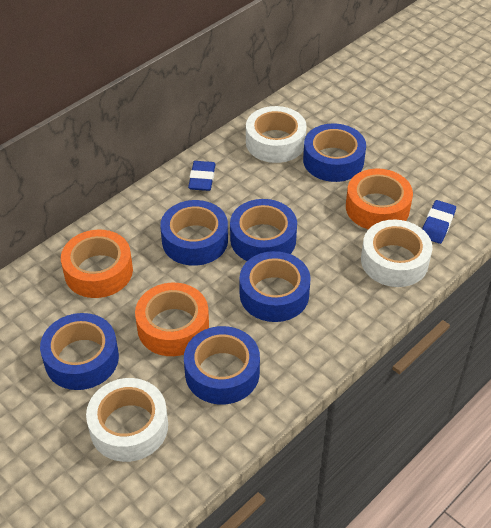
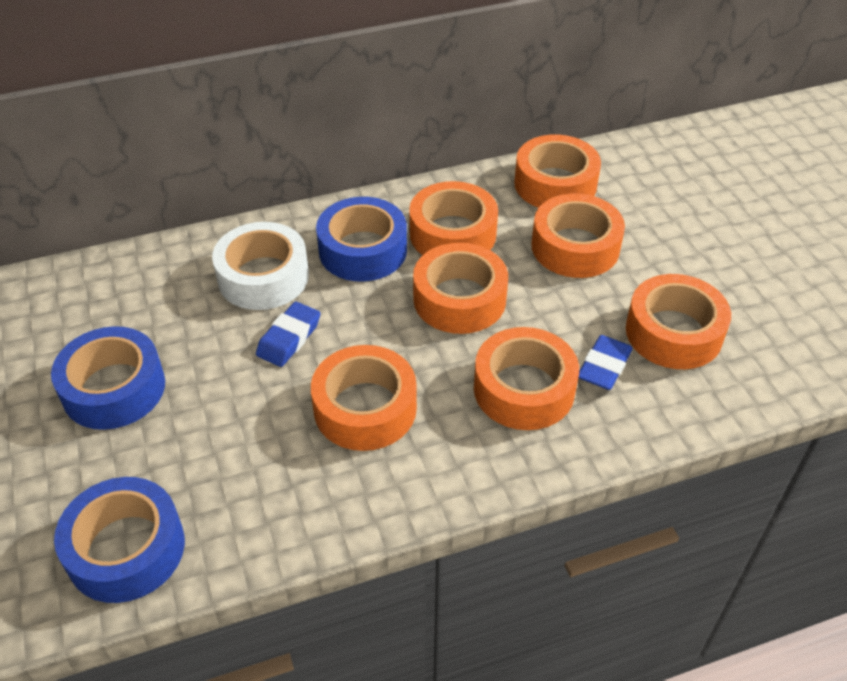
blue tape: 6 -> 3
orange tape: 3 -> 7
white tape: 3 -> 1

